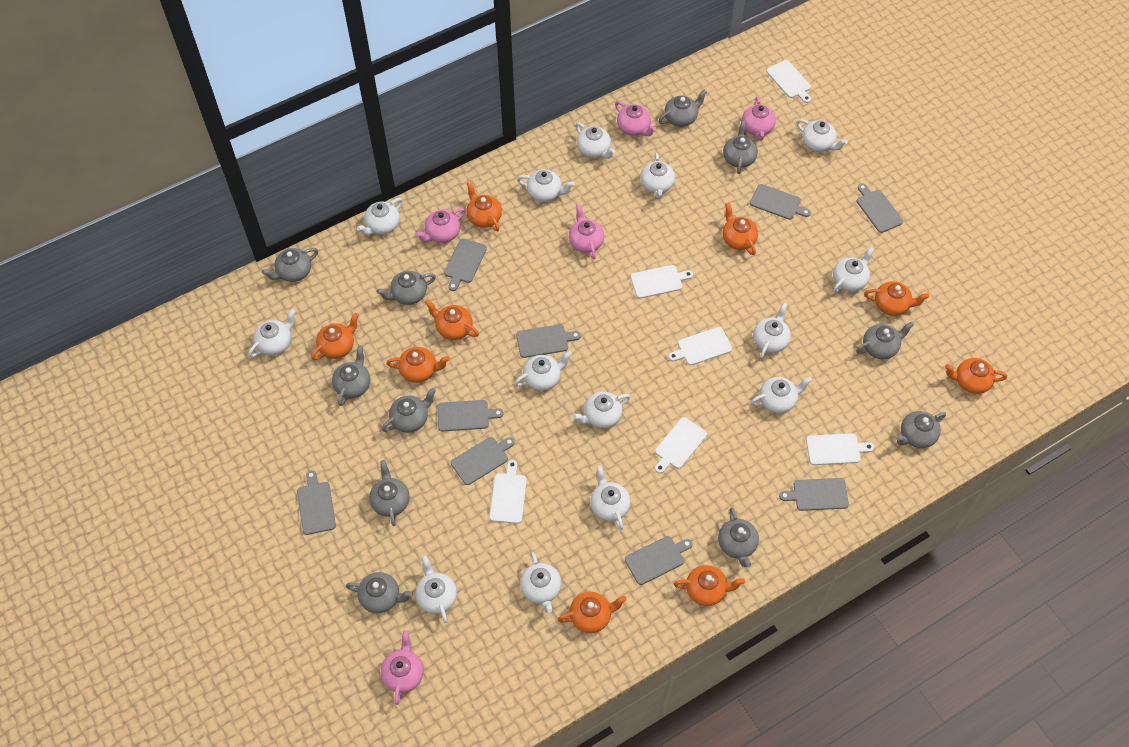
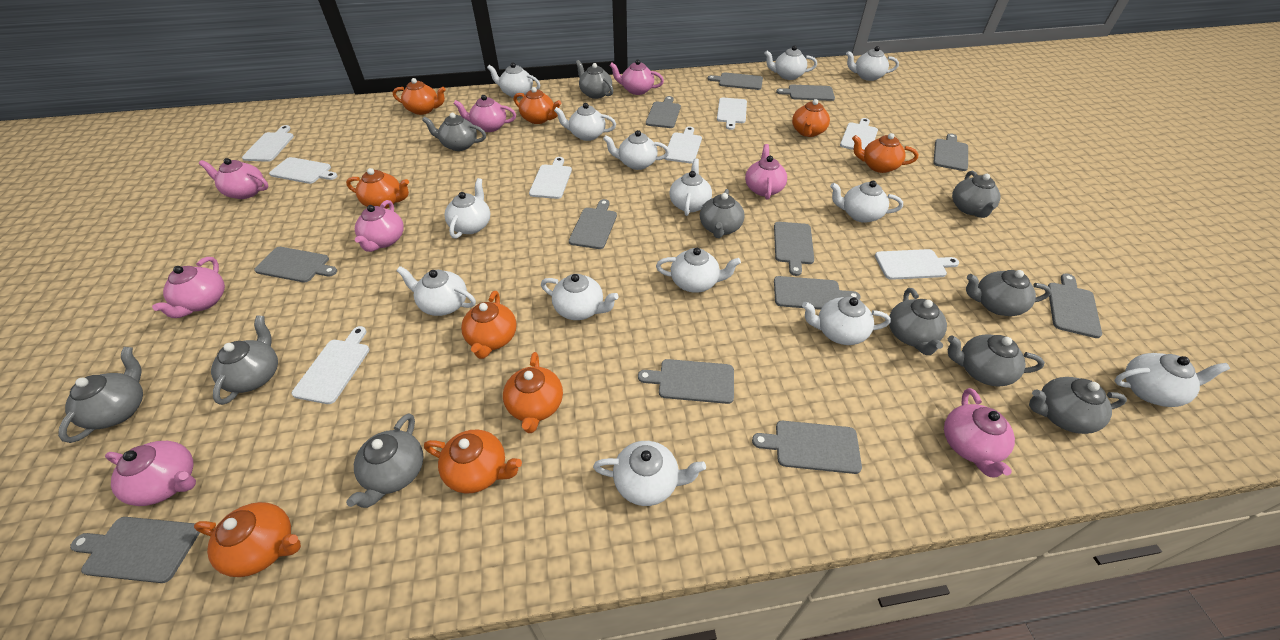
grey cutting board: 9 -> 12
pink teapot: 5 -> 8
white cutting board: 6 -> 8

